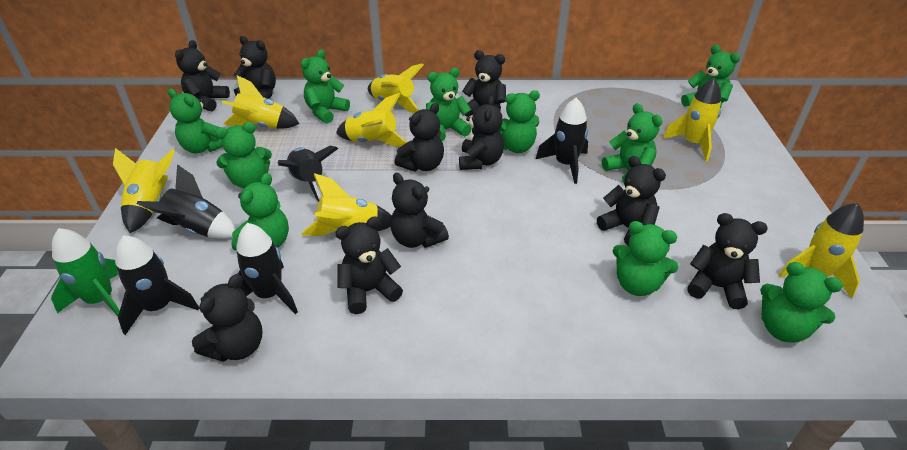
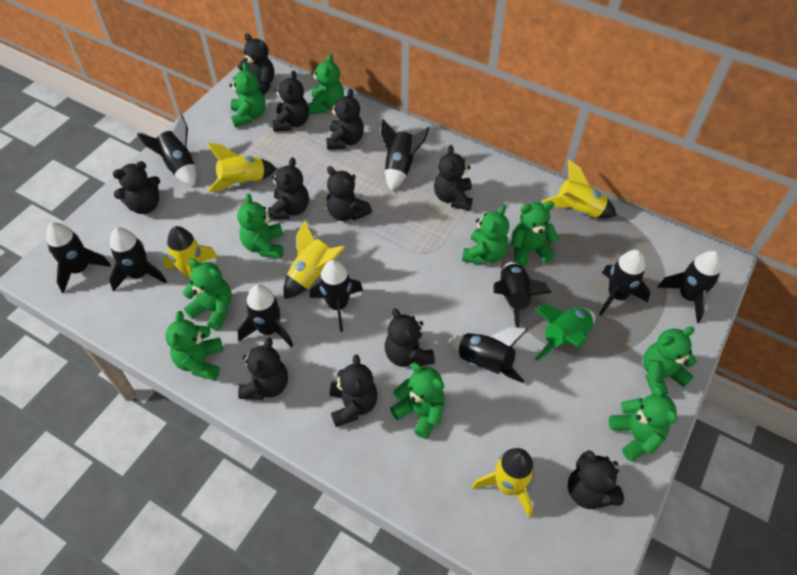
black rocket: 5 -> 10
black teddy bear: 10 -> 11
yellow rocket: 7 -> 5

